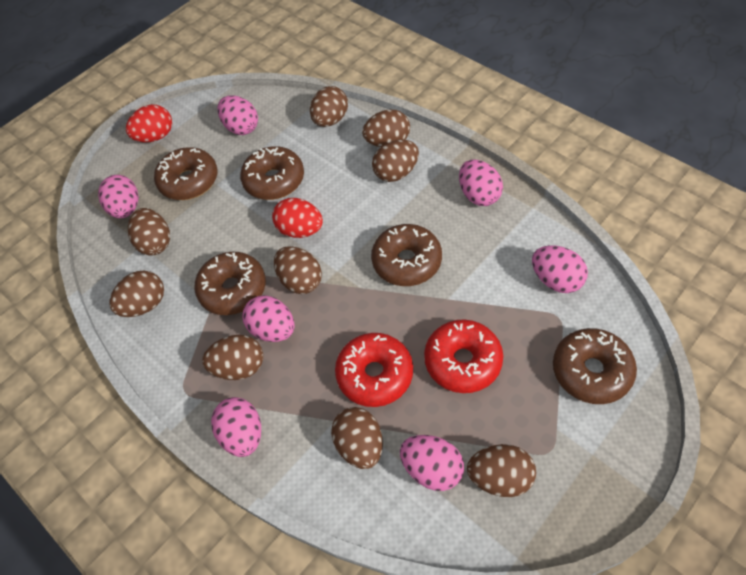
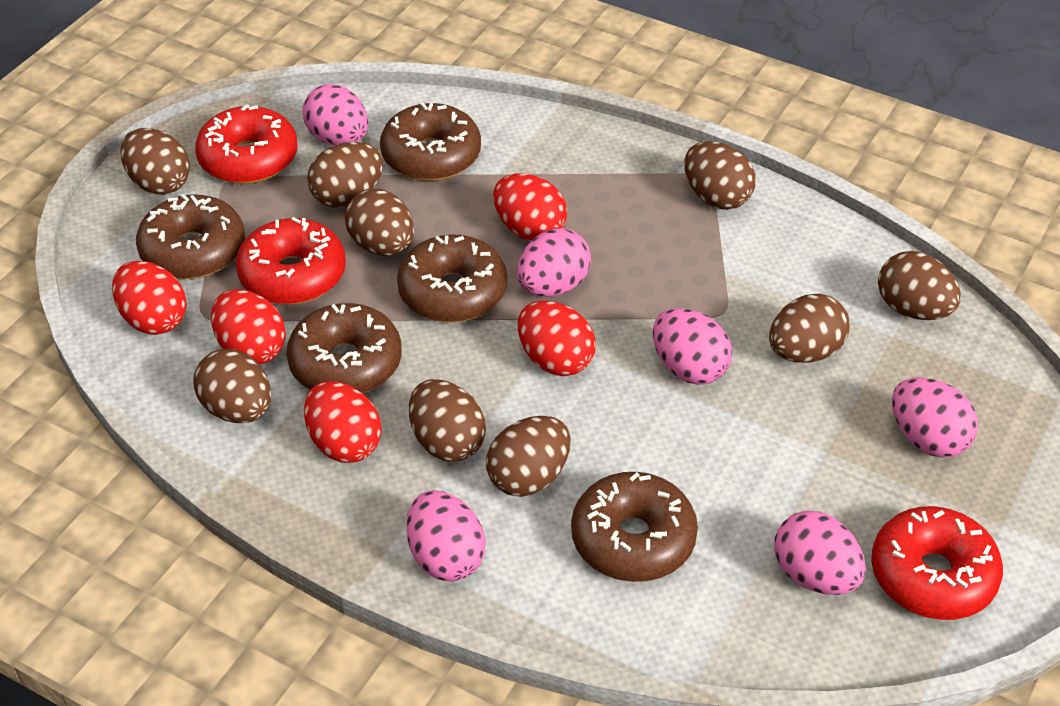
pink egg: 7 -> 6
red donut: 2 -> 3
red egg: 2 -> 5

